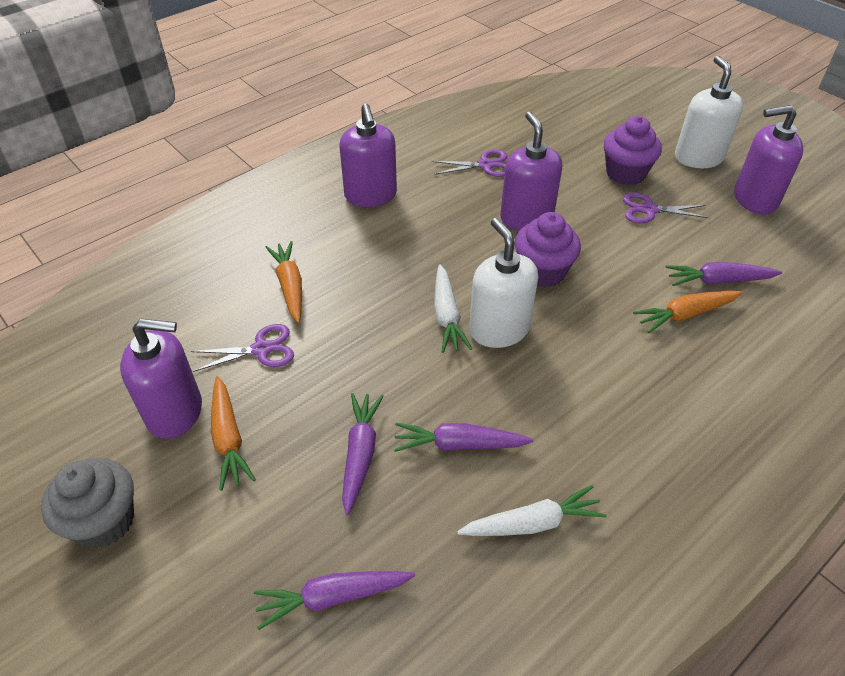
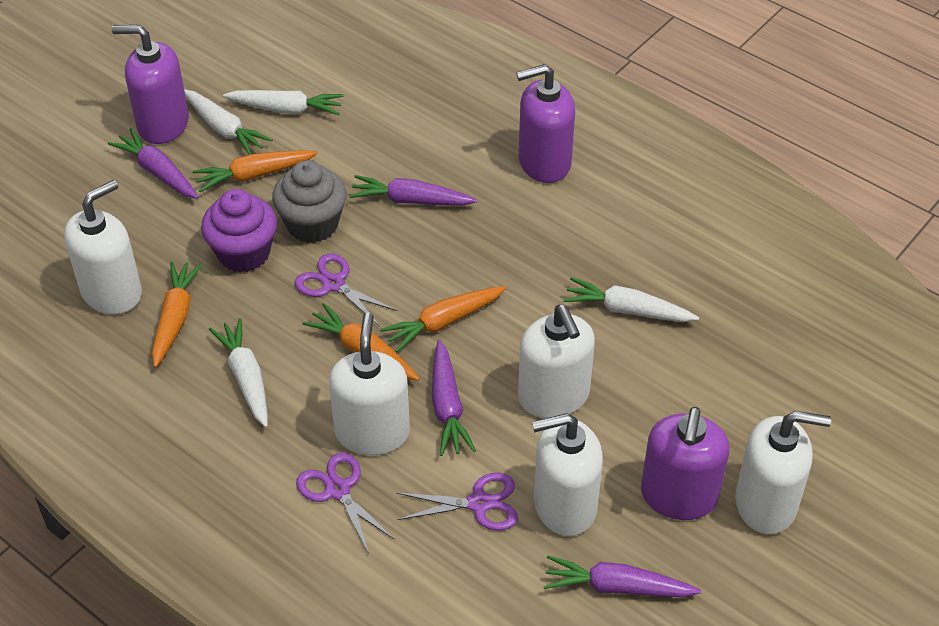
orange carrot: 3 -> 4
purple cupcake: 2 -> 1
purple soap dispenser: 4 -> 3
white carrot: 2 -> 4
white soap dispenser: 2 -> 5

